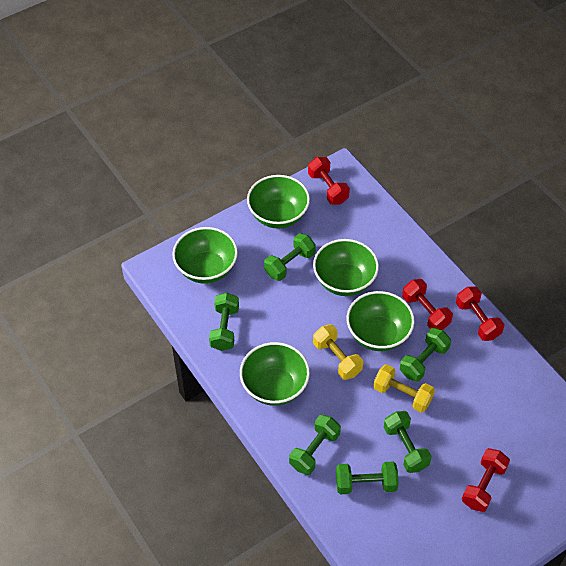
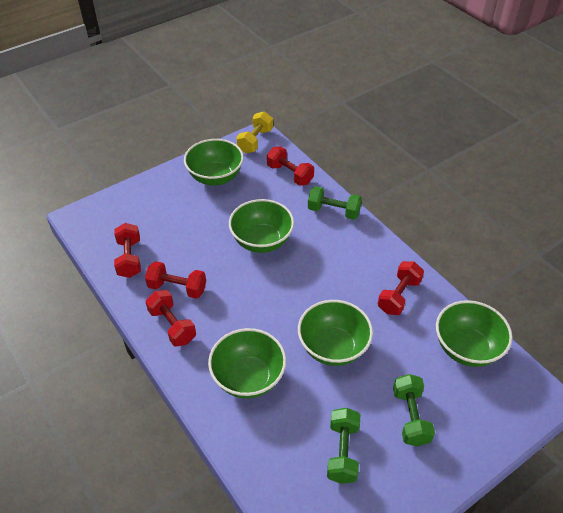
green dumbbell: 6 -> 3
red dumbbell: 4 -> 5
yellow dumbbell: 2 -> 1

